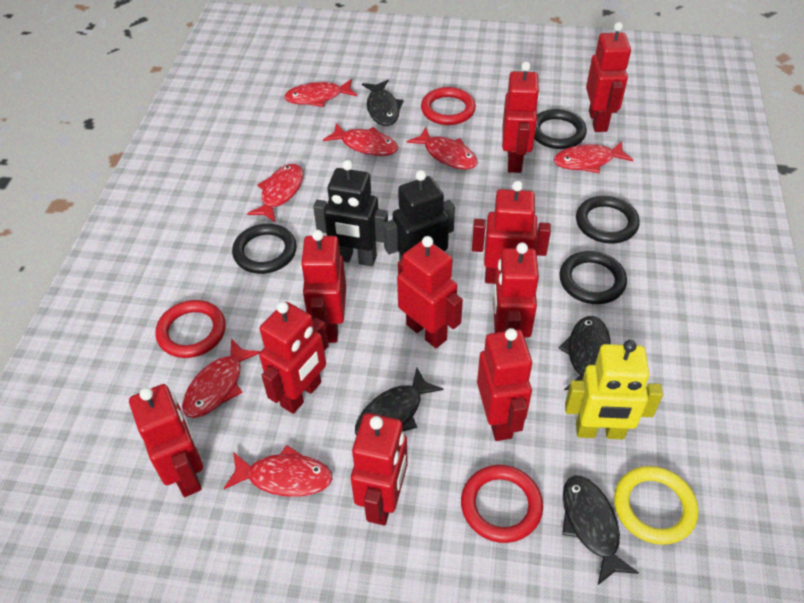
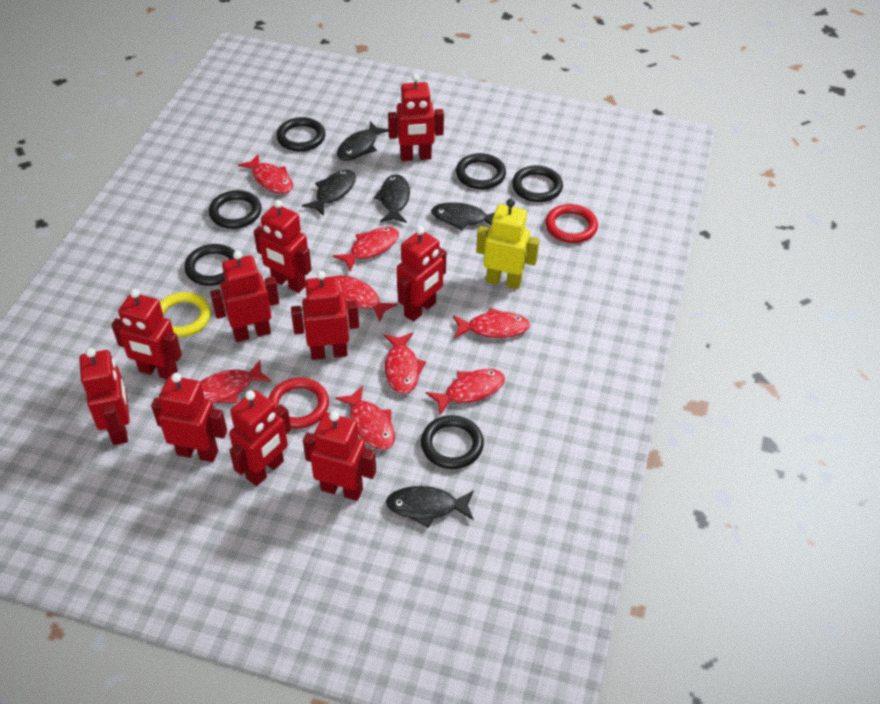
black fish: 4 -> 5
black ring: 4 -> 6
black robot: 2 -> 0
red fish: 7 -> 8
red ring: 3 -> 2

